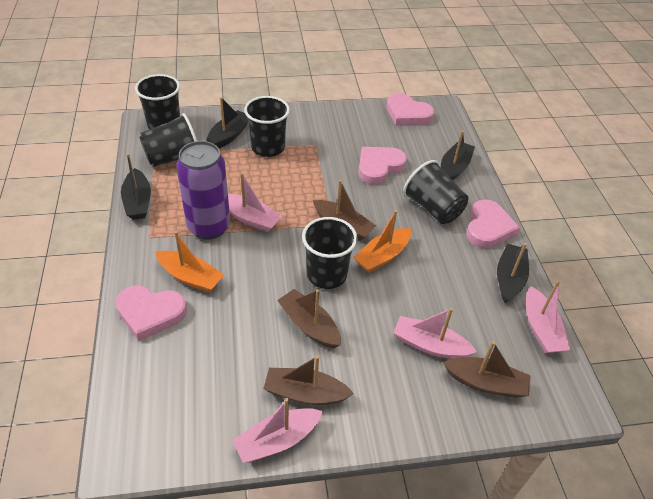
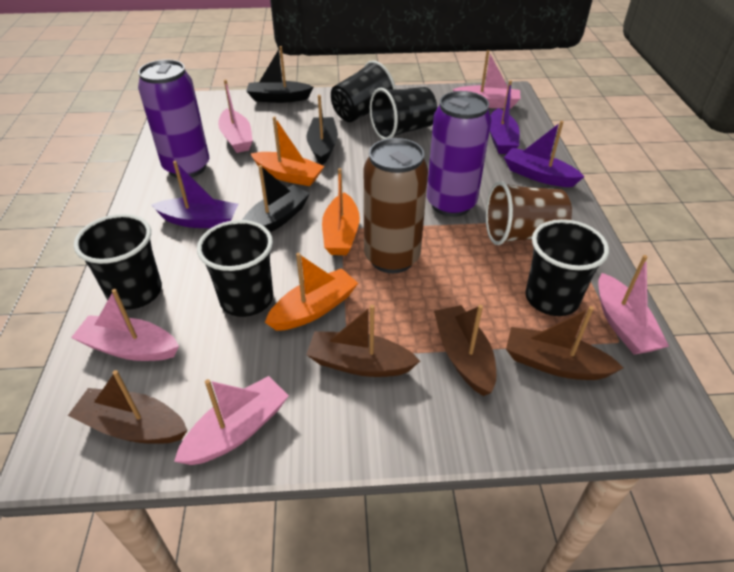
black boat: 4 -> 3
brown can: 0 -> 1
brown cup: 0 -> 1
orange boat: 2 -> 3
pink boat: 4 -> 5
pink heart: 4 -> 0
purple boat: 0 -> 3
purple can: 1 -> 2

